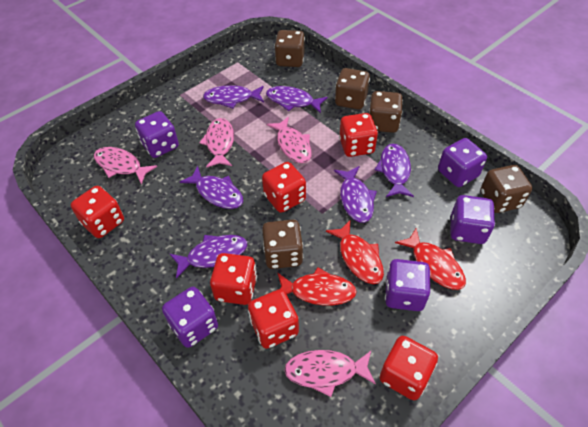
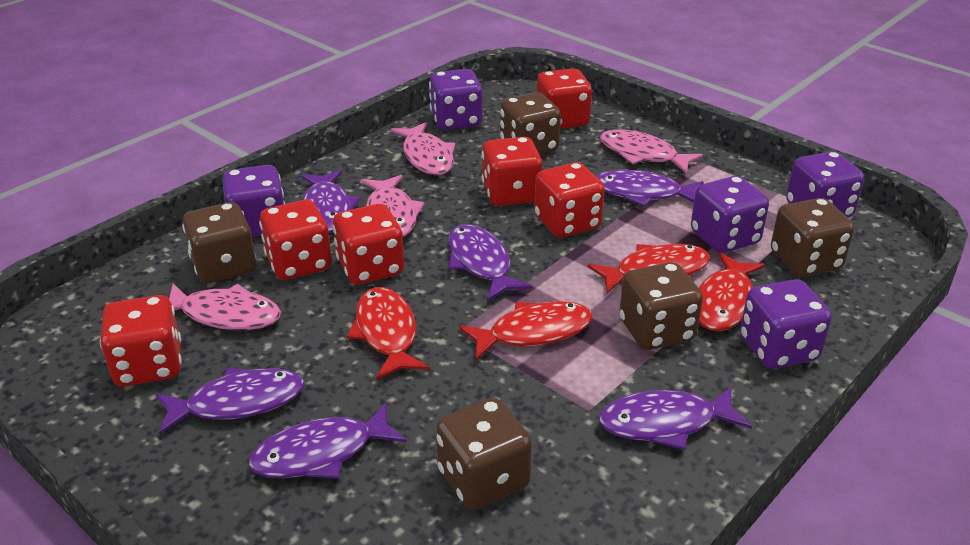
red fish: 3 -> 4

